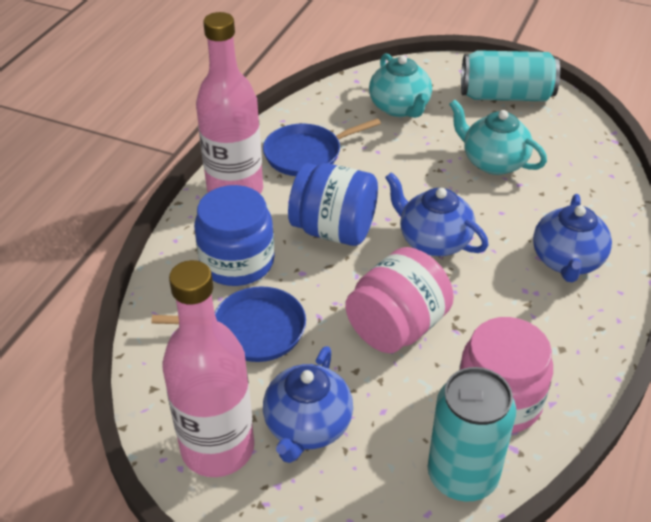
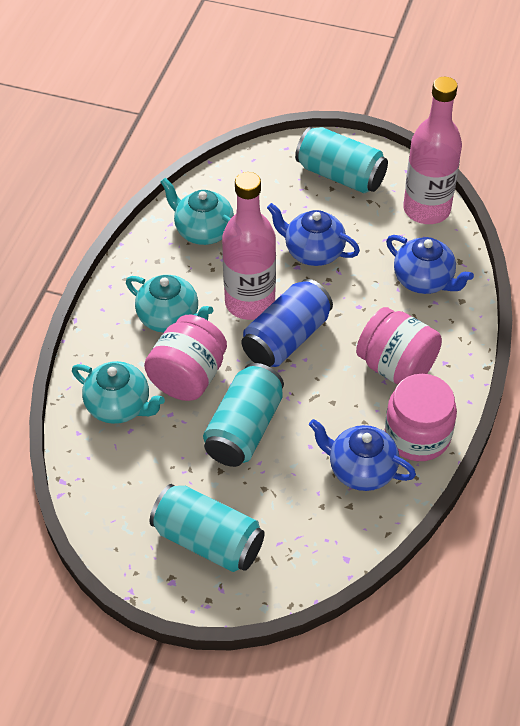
blue can: 0 -> 1
blue jar: 2 -> 0
blue pan: 2 -> 0
pink jar: 2 -> 3
turquoise can: 2 -> 3
turquoise teapot: 2 -> 3

